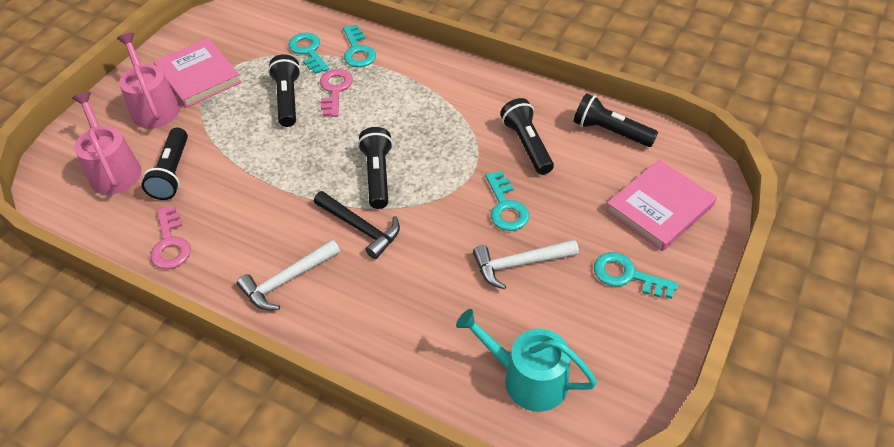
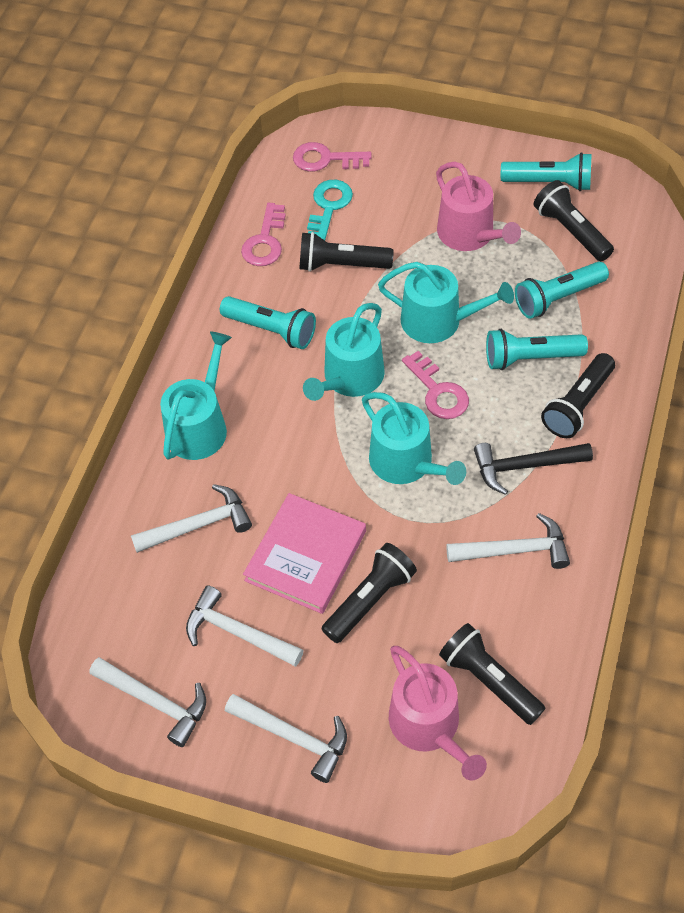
pink book: 2 -> 1
pink key: 2 -> 3
turquoise flashlight: 0 -> 4
turquoise key: 4 -> 1
turquoise watering can: 1 -> 4
white hammer: 2 -> 5

